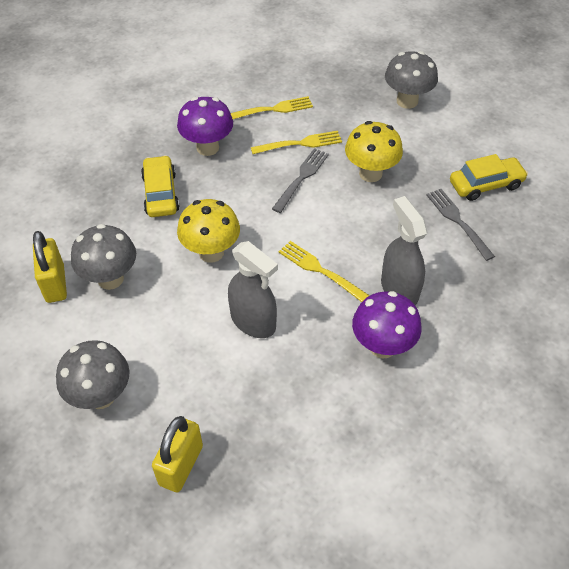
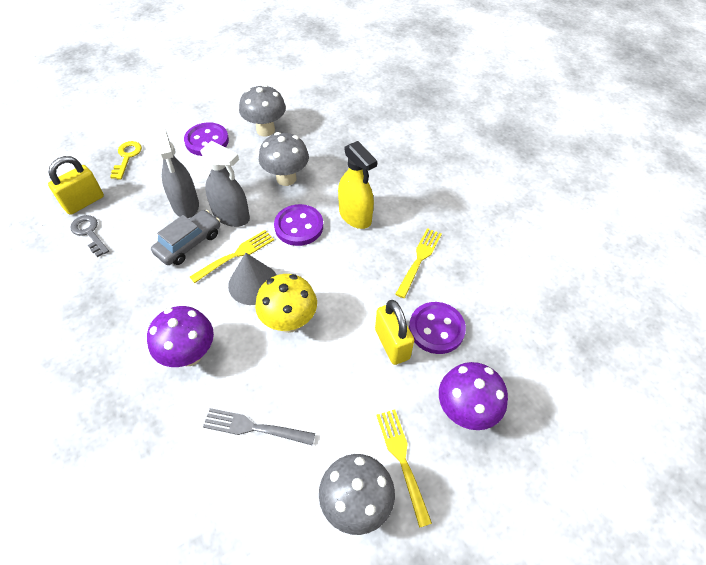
grey car: 0 -> 1
grey cone: 0 -> 1
grey fork: 2 -> 1
grey key: 0 -> 1
purple button: 0 -> 3
yellow car: 2 -> 0
yellow key: 0 -> 1
yellow mushroom: 2 -> 1
yellow spray bottle: 0 -> 1

